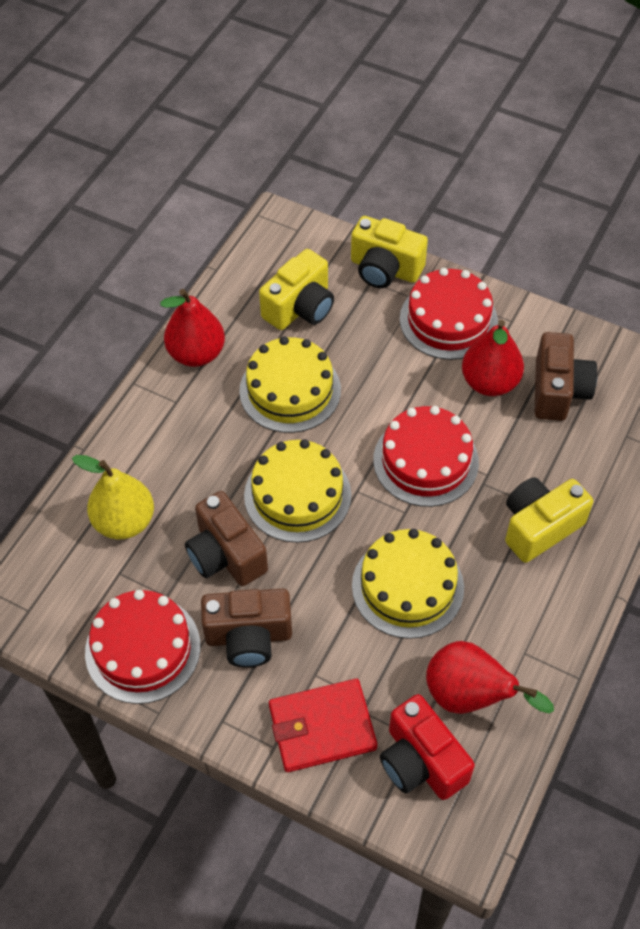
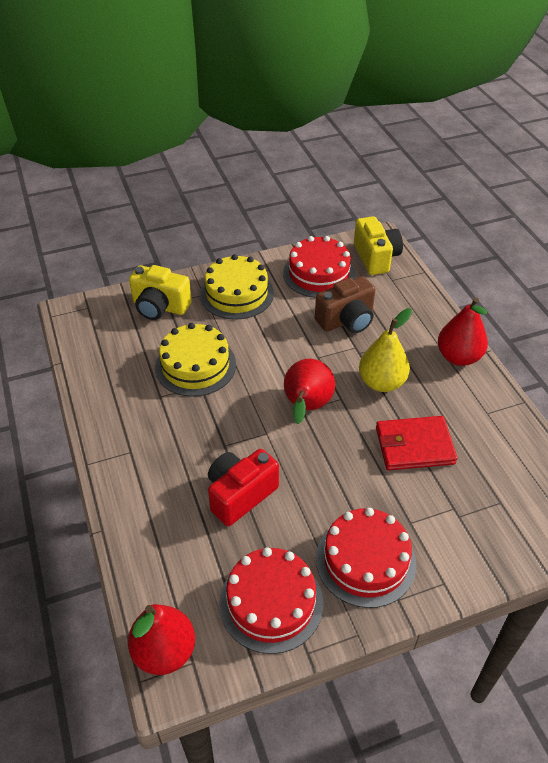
brown camera: 3 -> 1
yellow cake: 3 -> 2
yellow camera: 3 -> 2

